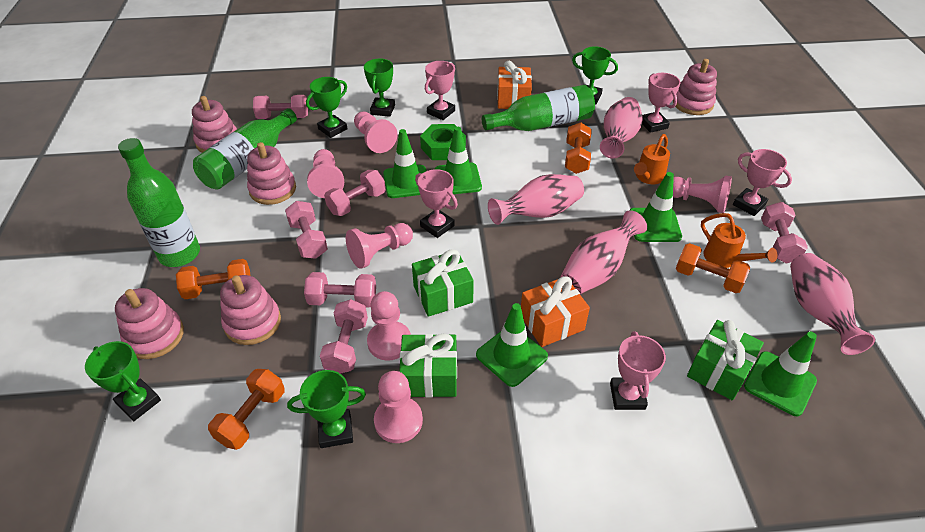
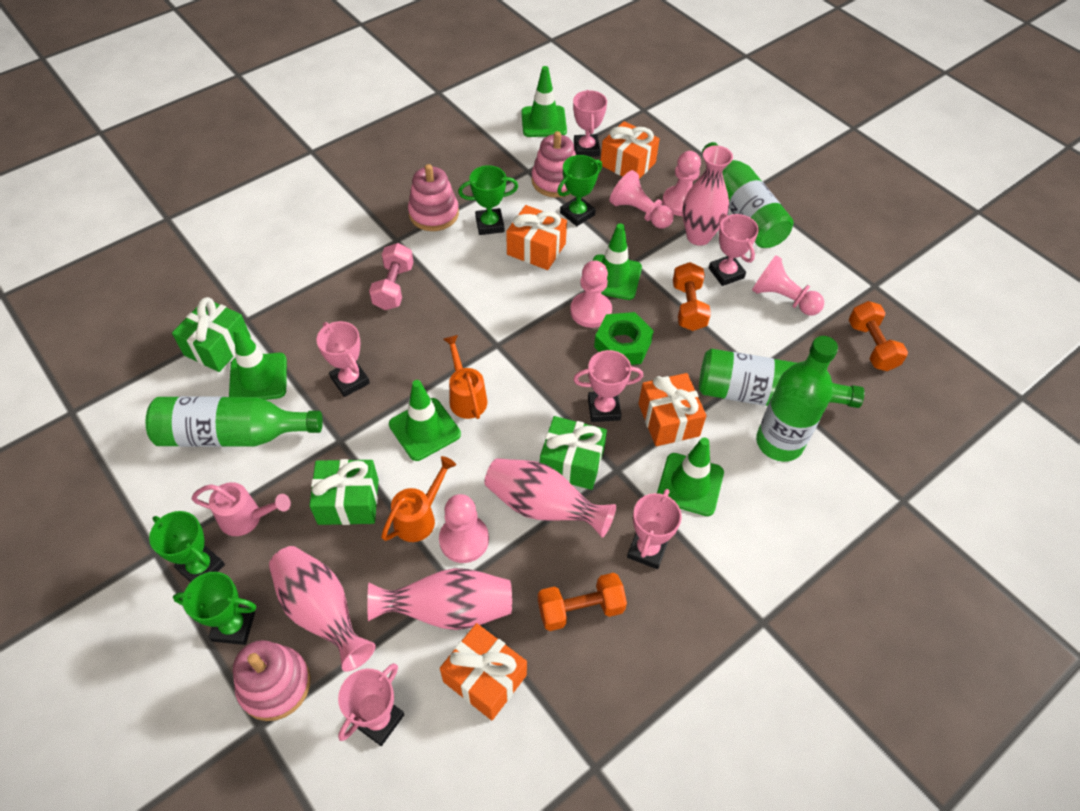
green bottle: 3 -> 4
green trophy: 5 -> 4
orange dumbbell: 4 -> 3
orange gift: 2 -> 4
pink dumbbell: 6 -> 1
pink pawn: 6 -> 5
pink stacking toy: 5 -> 3
pink trophy: 5 -> 6
pink watering can: 0 -> 1

